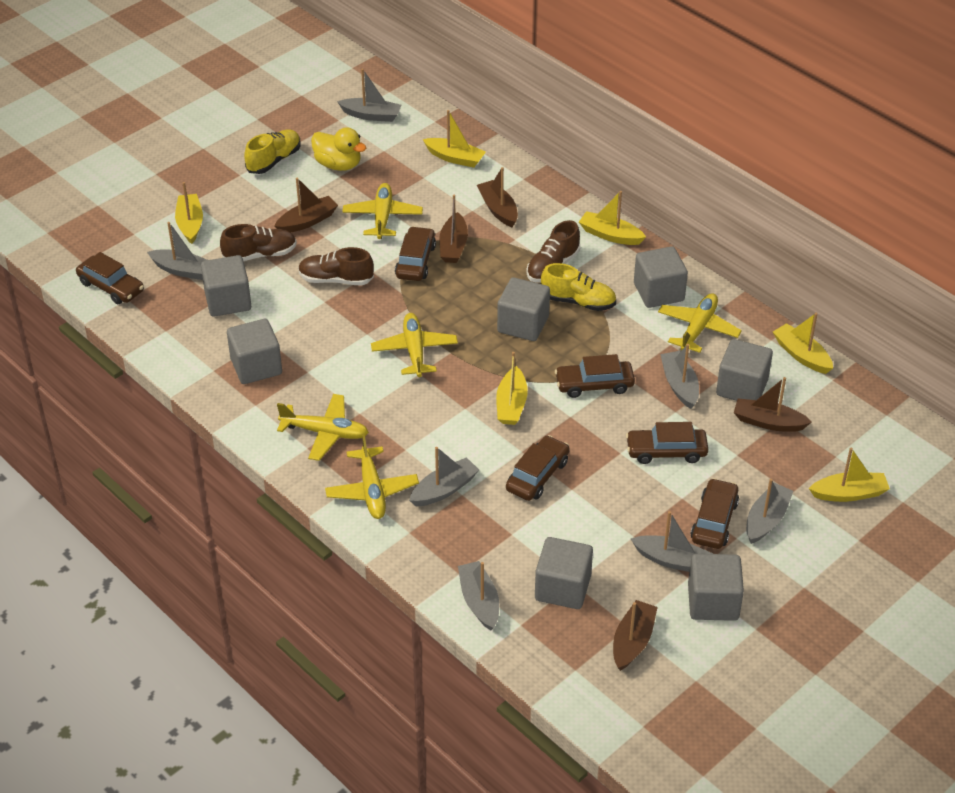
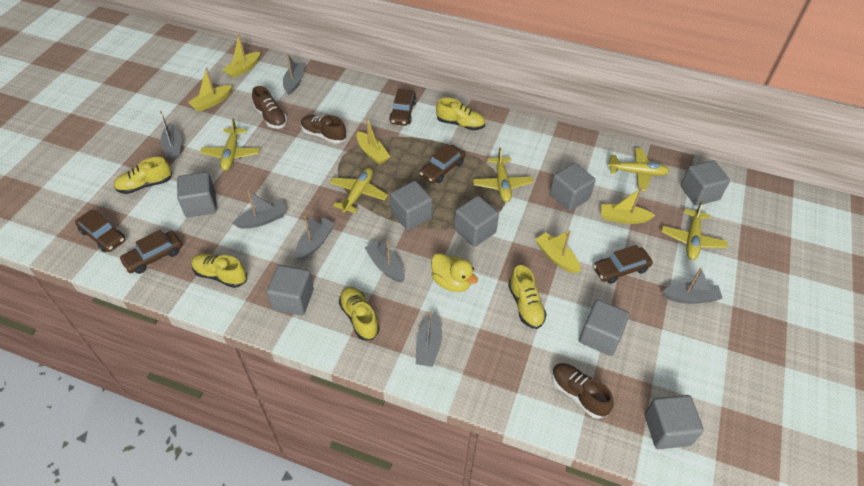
brown boat: 5 -> 0
brown car: 6 -> 5
grey cube: 7 -> 8
yellow boat: 6 -> 5
yellow shoe: 2 -> 5

